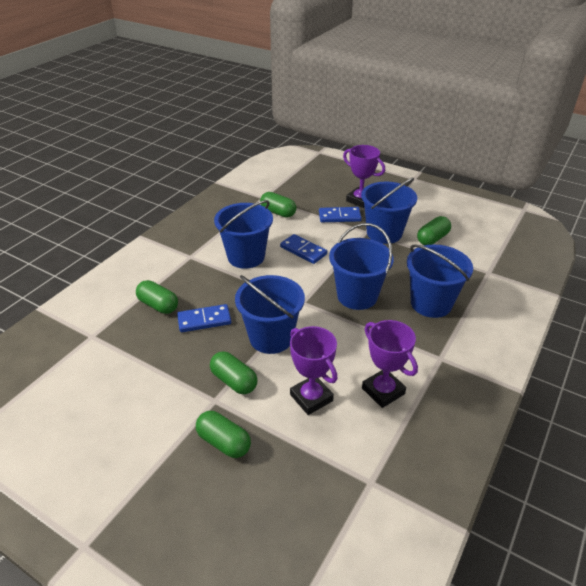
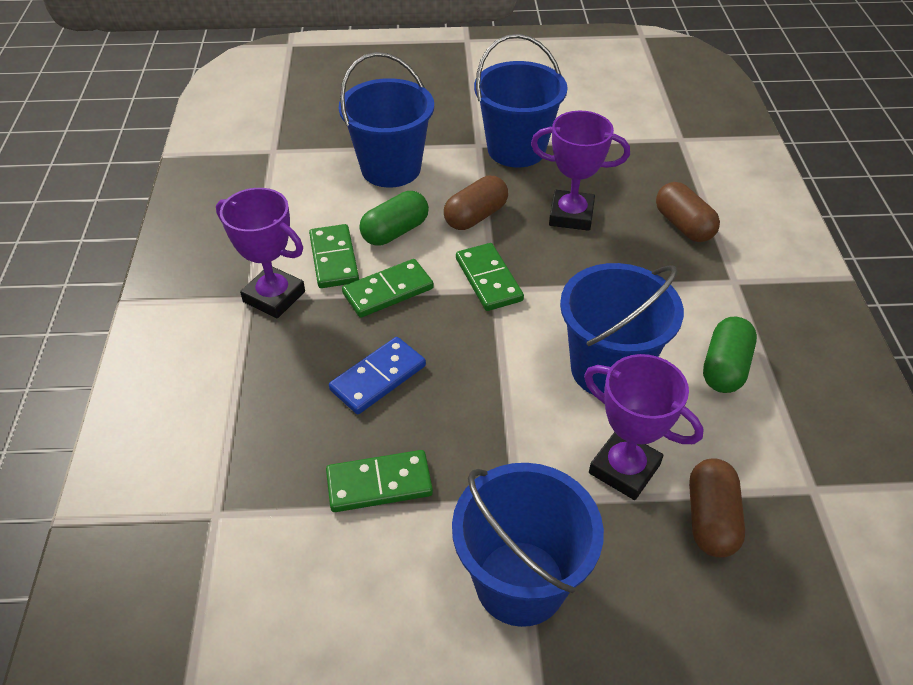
blue bucket: 5 -> 4
blue domino: 3 -> 1
brown capsule: 0 -> 3
green capsule: 5 -> 2
green domino: 0 -> 4

